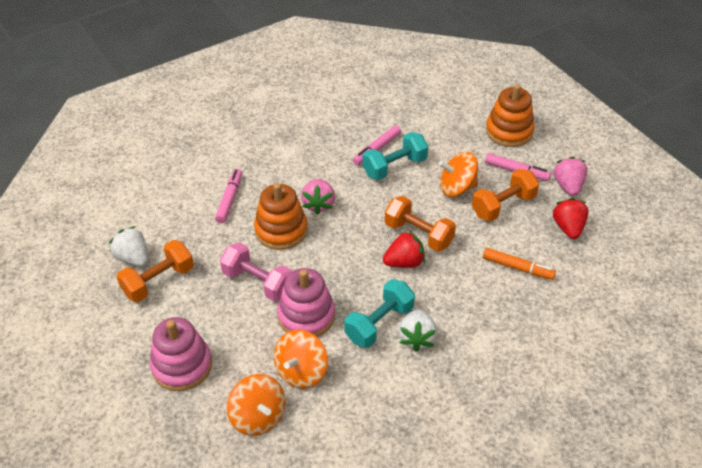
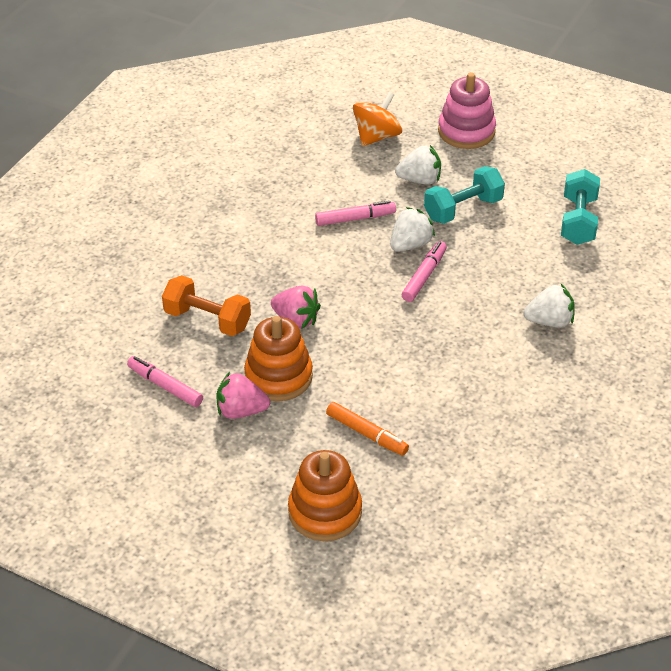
orange dumbbell: 3 -> 1
orange spinning top: 3 -> 1
pink dumbbell: 1 -> 0
pink stacking toy: 2 -> 1
red strawberry: 2 -> 0
white strawberry: 2 -> 3

